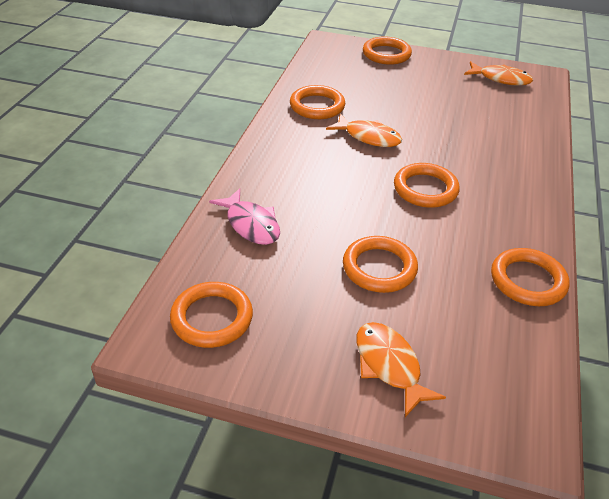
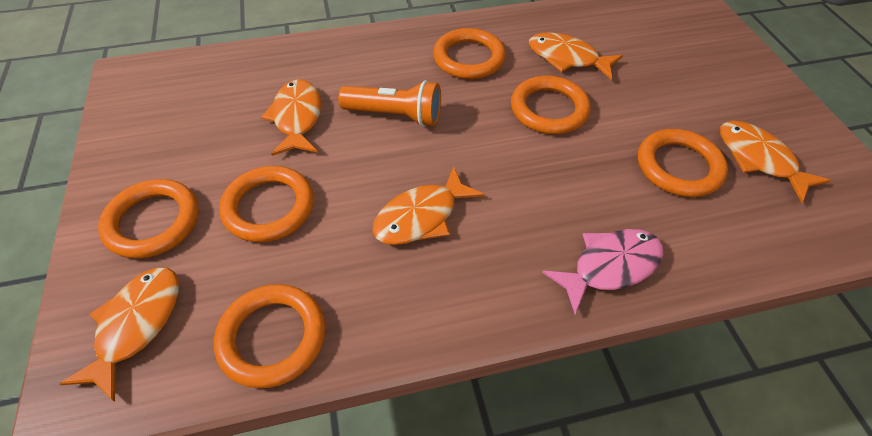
orange fish: 3 -> 5
orange flashlight: 0 -> 1

